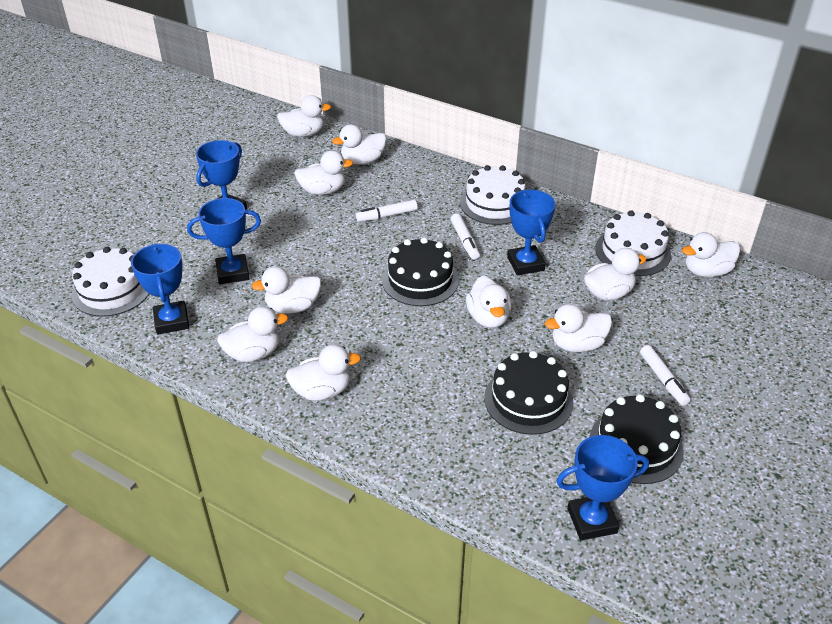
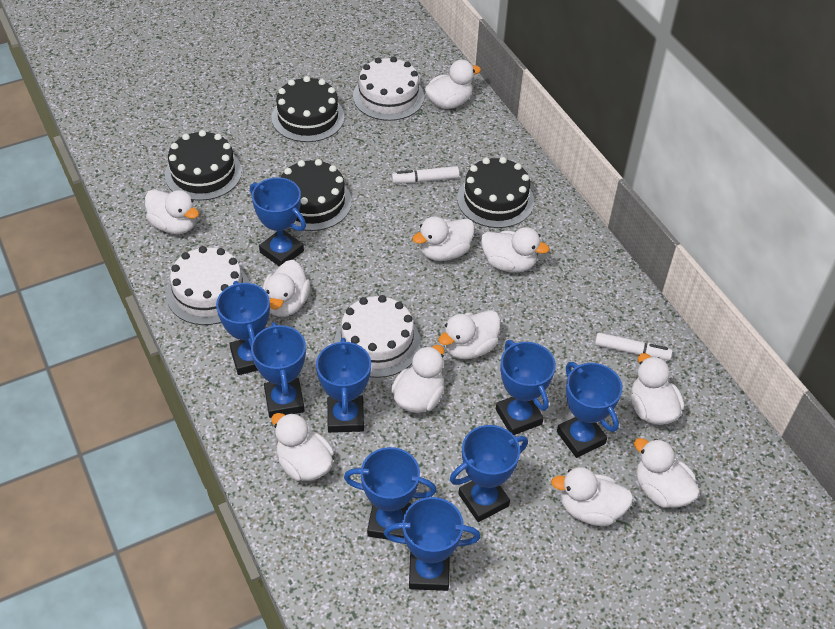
black cake: 3 -> 4
blue trophy: 5 -> 9
white duck: 10 -> 11
white marker: 3 -> 2

